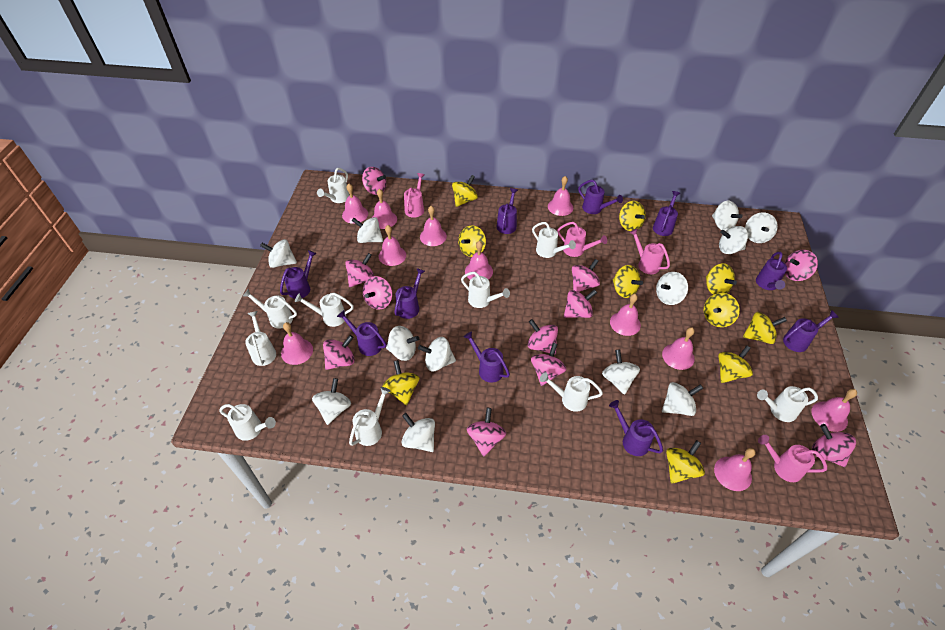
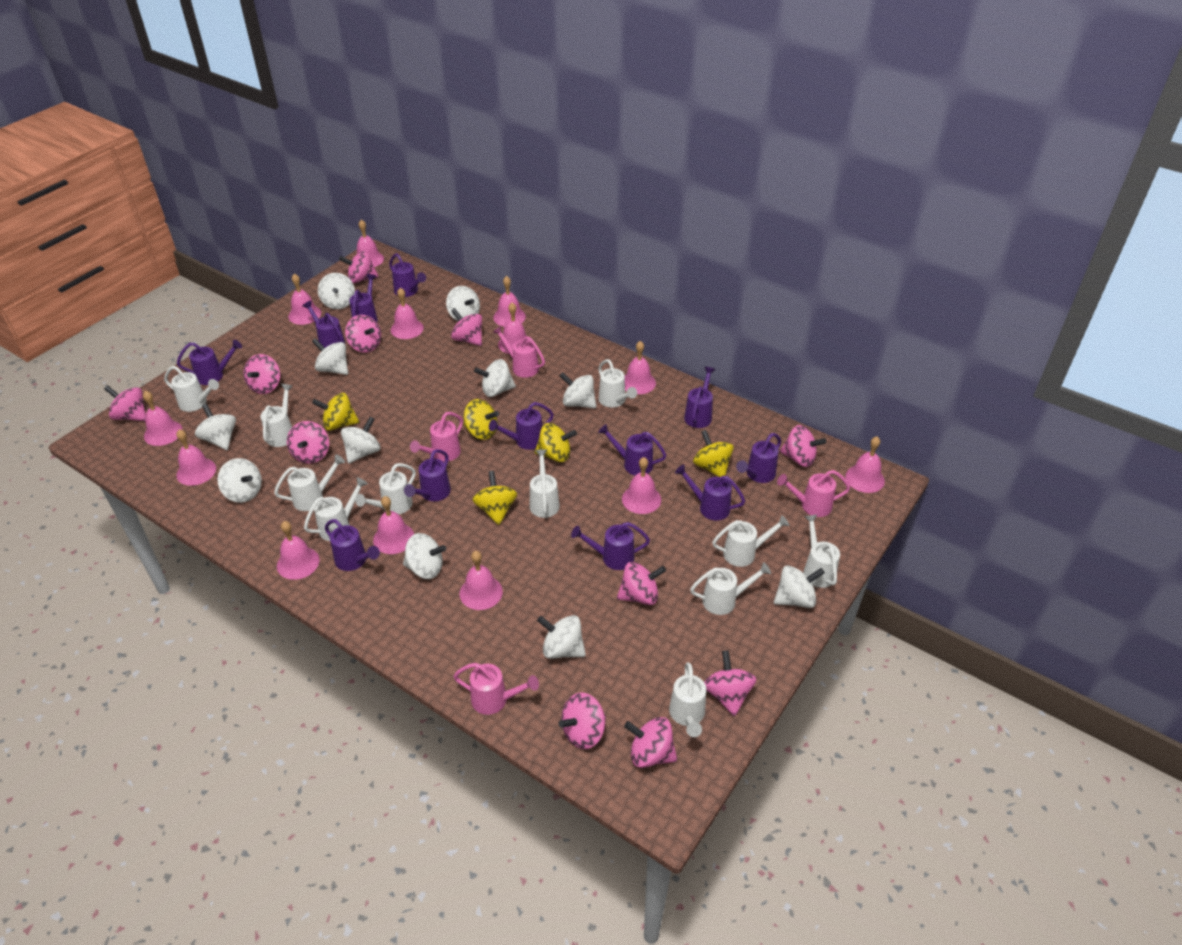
pink bell: 11 -> 13
purple watering can: 10 -> 12
white spinning top: 12 -> 11
white watering can: 10 -> 11
yellow spinning top: 10 -> 5

